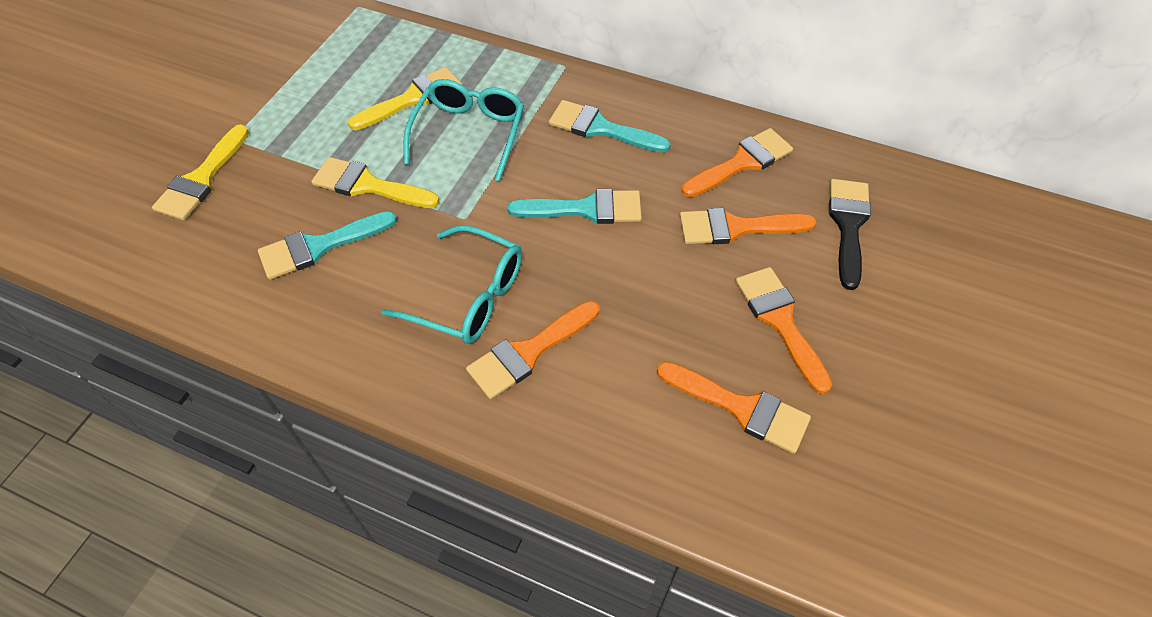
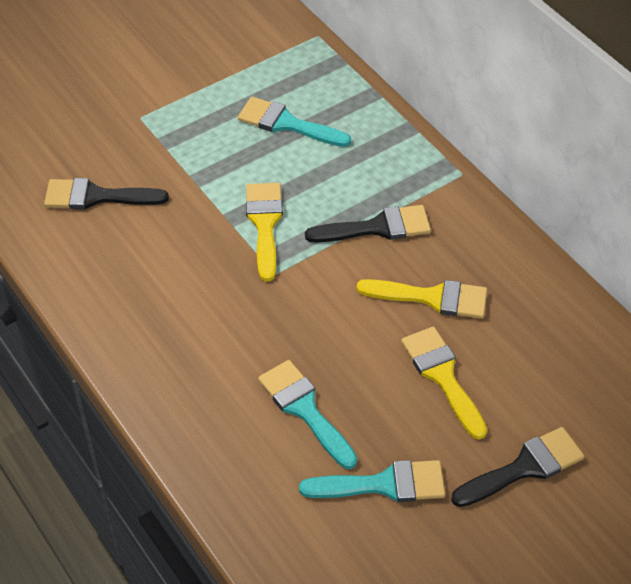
black brush: 1 -> 3
orange brush: 5 -> 0
turquoise glasses: 2 -> 0

